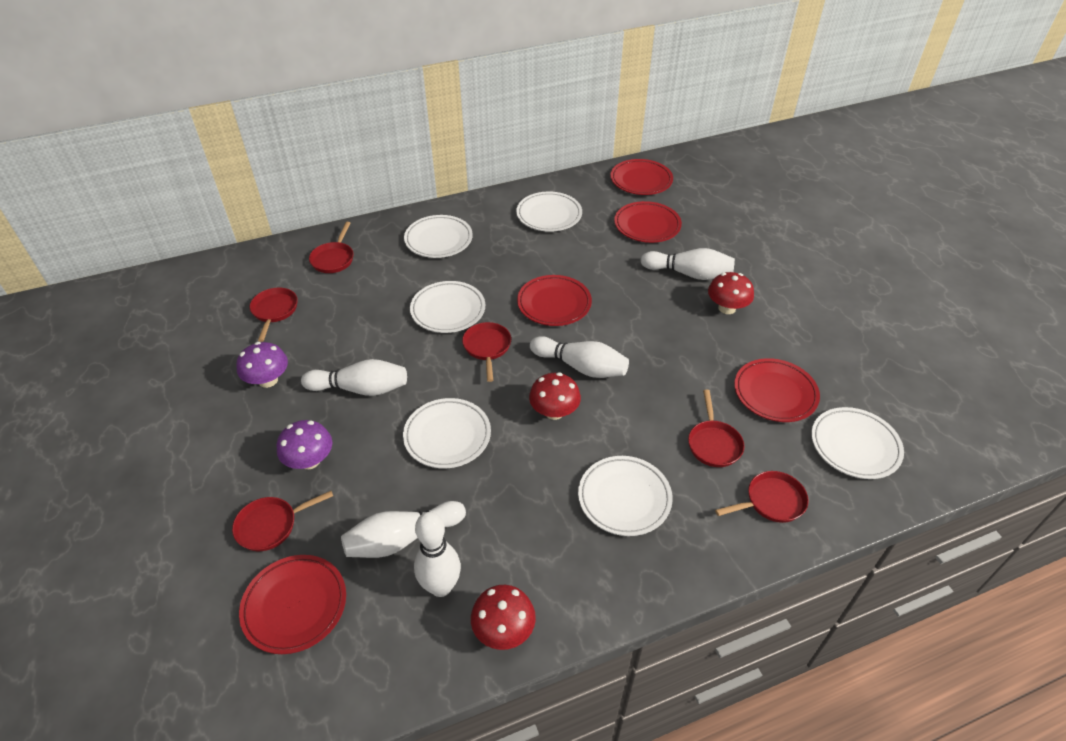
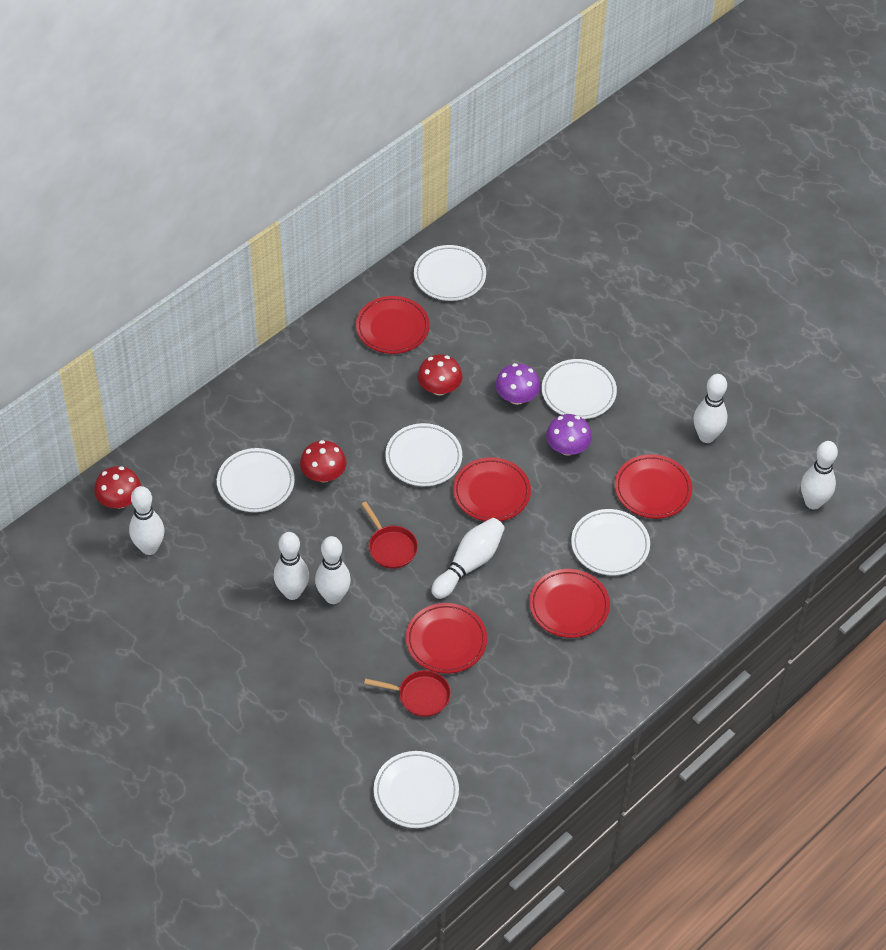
red pan: 6 -> 2
white bowling pin: 5 -> 6

